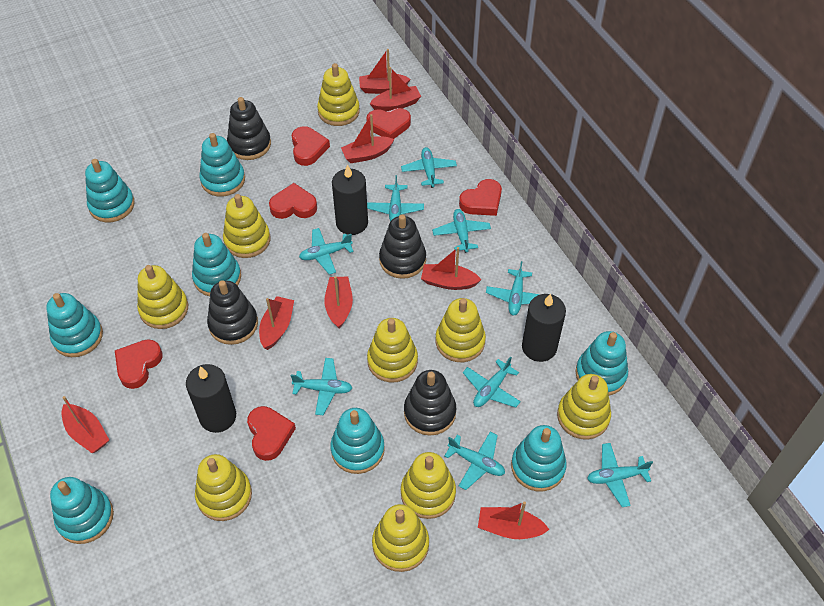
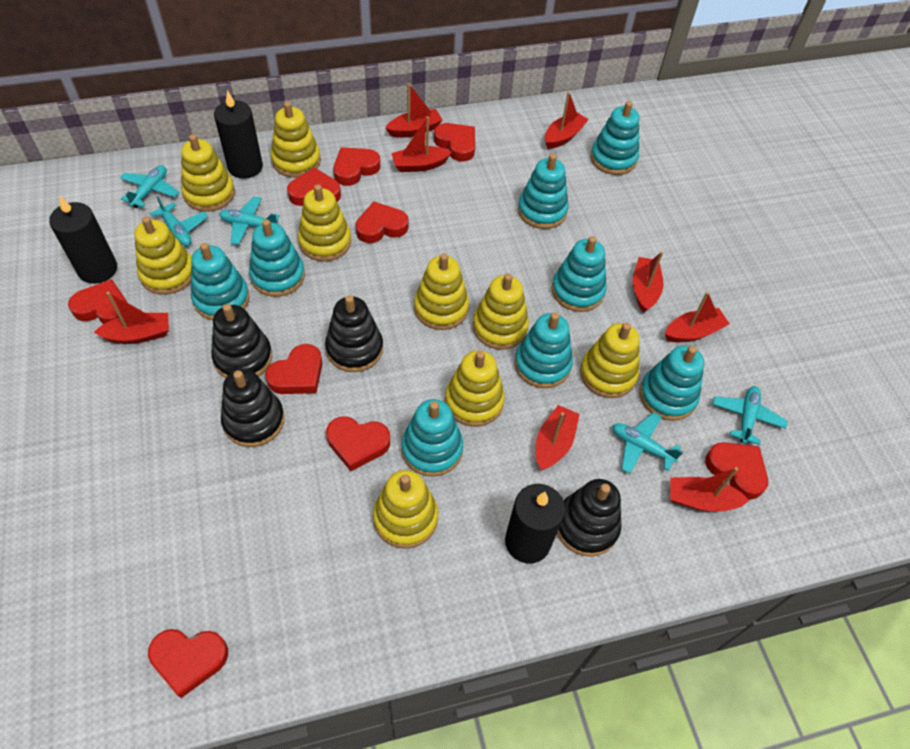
red heart: 6 -> 9
turquoise plane: 9 -> 5

